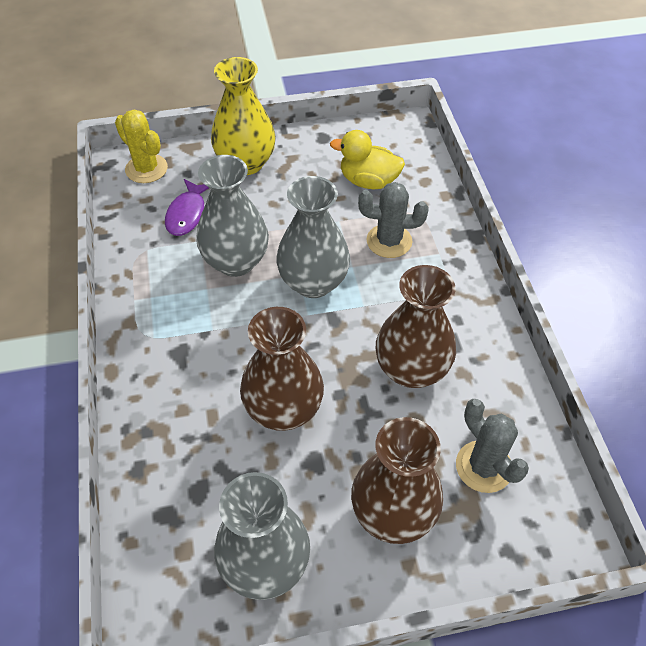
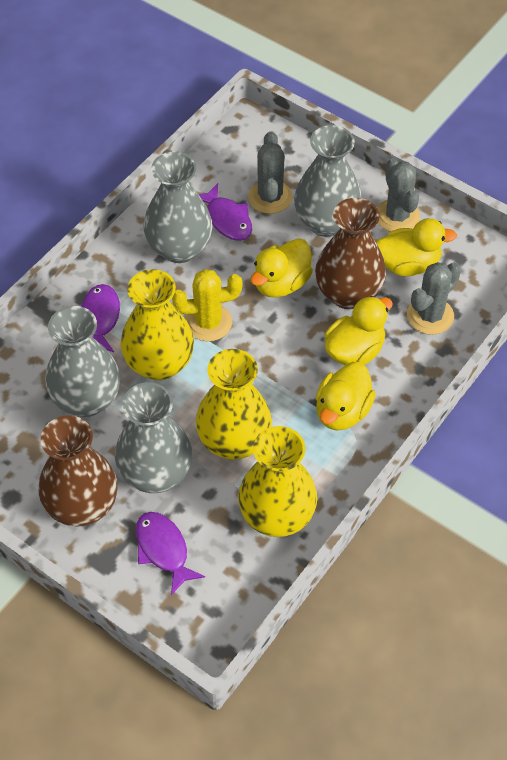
brown vase: 3 -> 2
grey cactus: 2 -> 3
grey vase: 3 -> 4
purple fish: 1 -> 3
yellow duck: 1 -> 4
yellow vase: 1 -> 3

